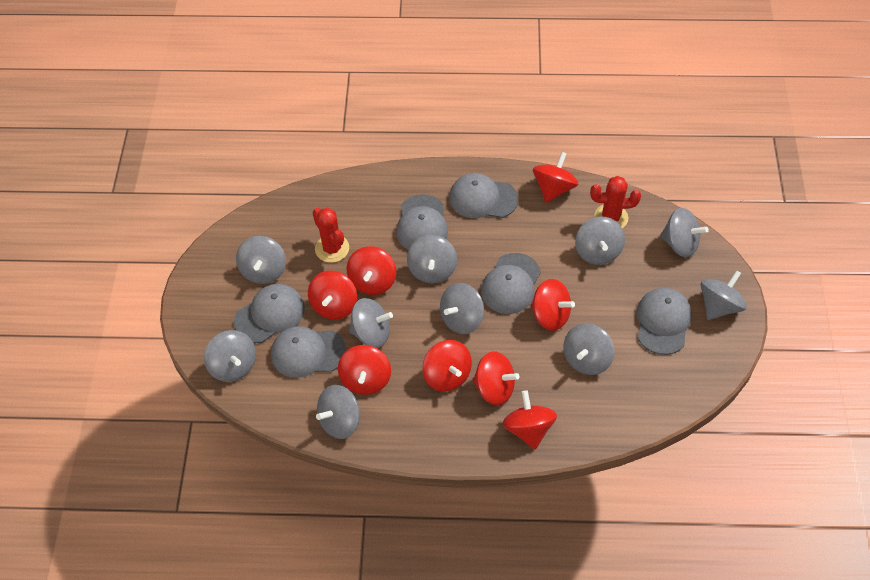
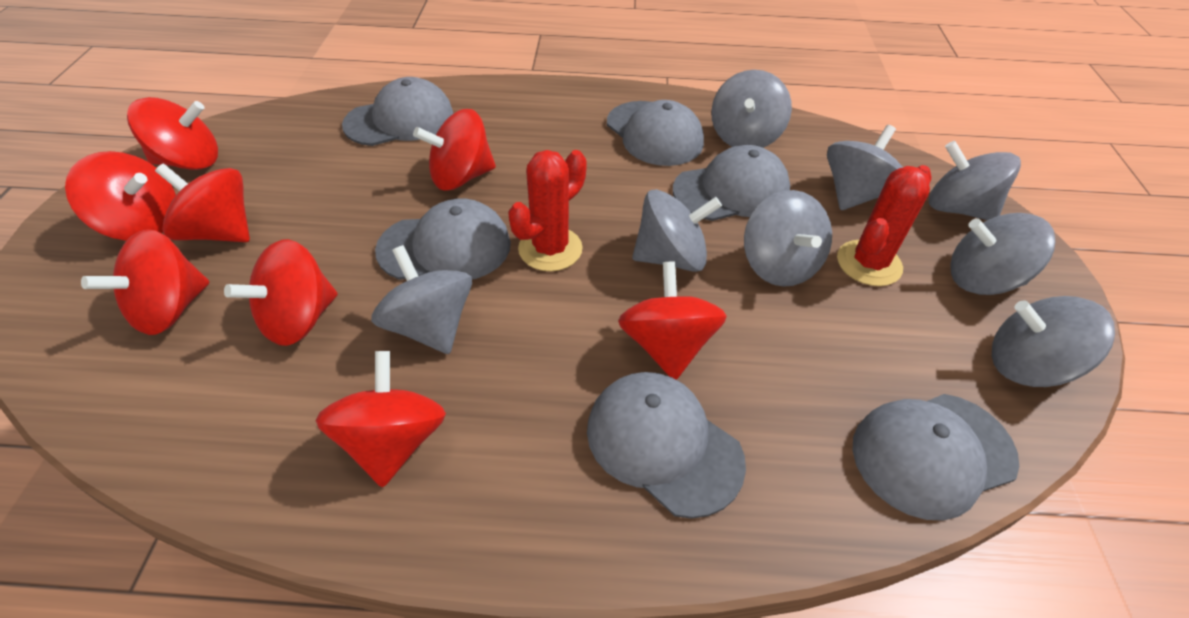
grey spinning top: 10 -> 8

